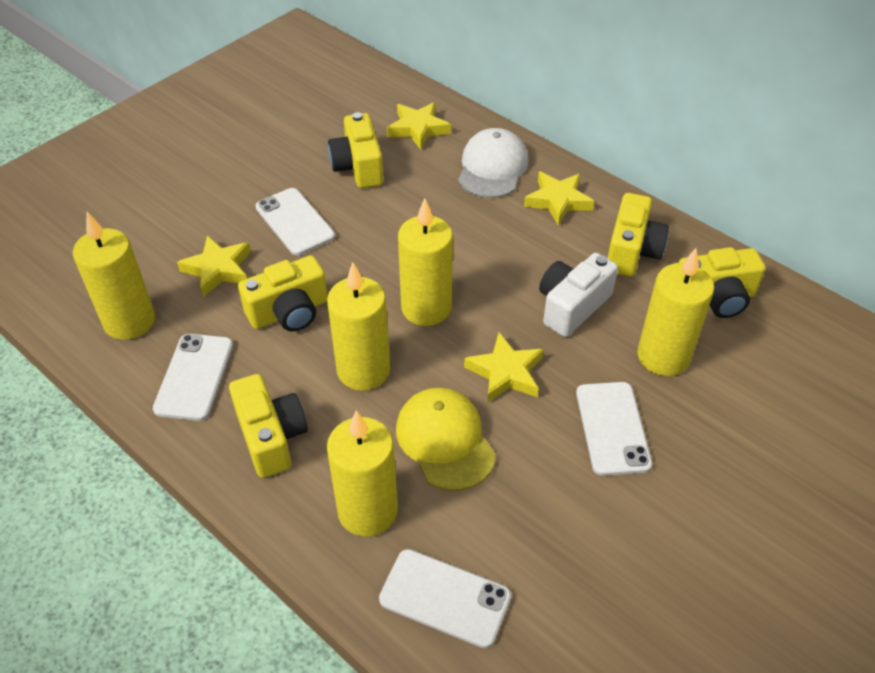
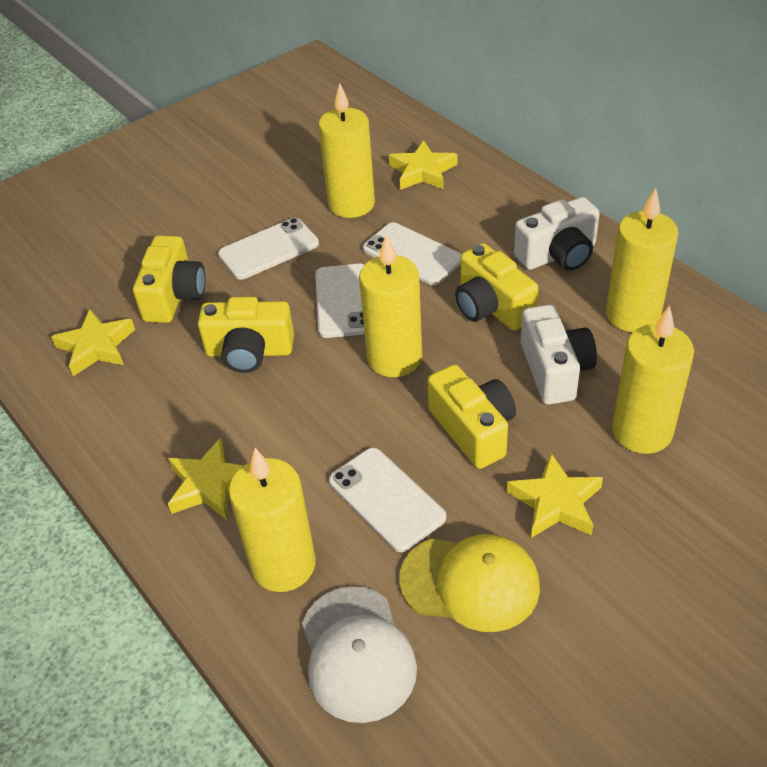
white camera: 1 -> 2
yellow camera: 5 -> 4

